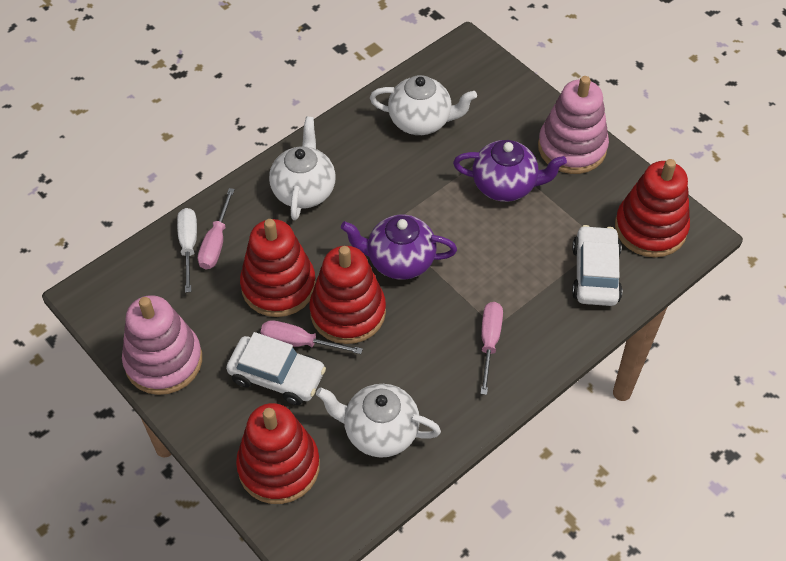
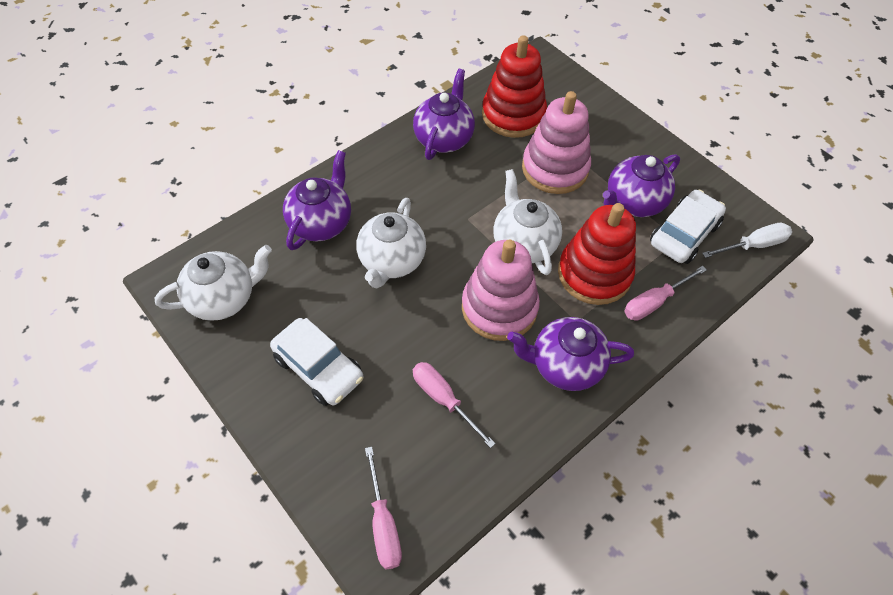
purple teapot: 2 -> 4
red stacking toy: 4 -> 2

